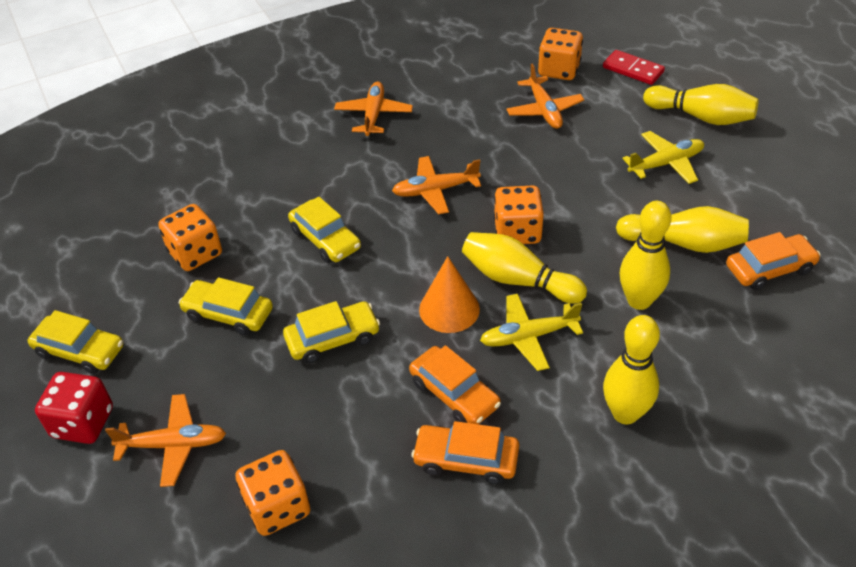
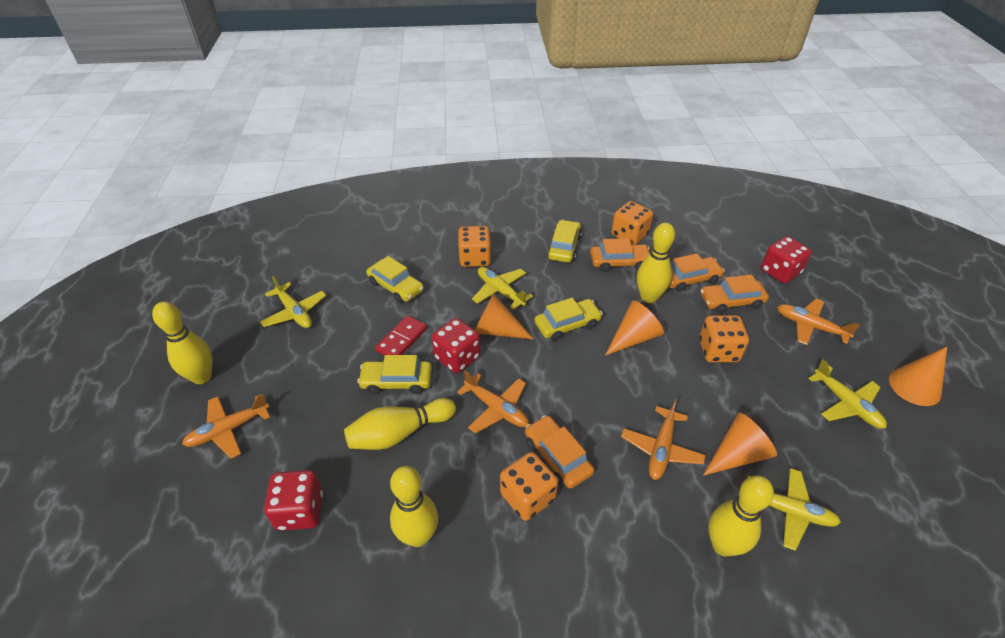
orange car: 3 -> 4
orange cone: 1 -> 4
red dice: 1 -> 3
yellow plane: 2 -> 4

